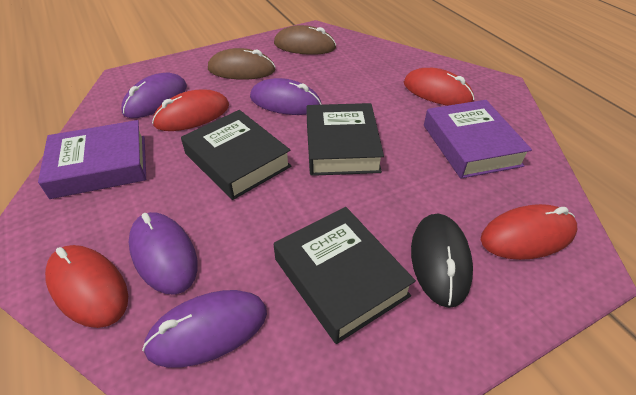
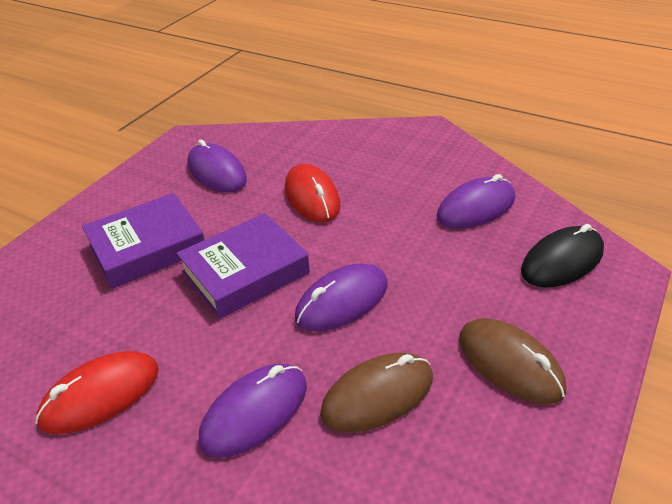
black book: 3 -> 0
red mouse: 4 -> 2

